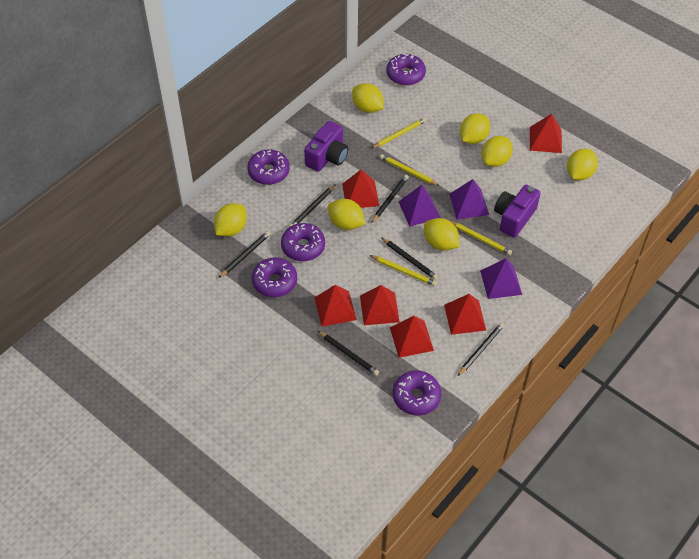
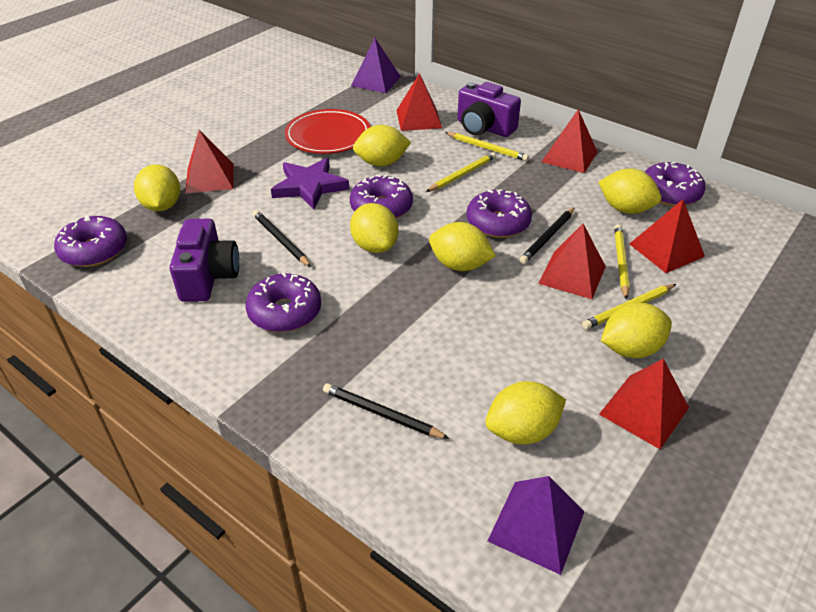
black pencil: 6 -> 3
purple pyramid: 3 -> 2
purple star: 0 -> 1
red plate: 0 -> 1

